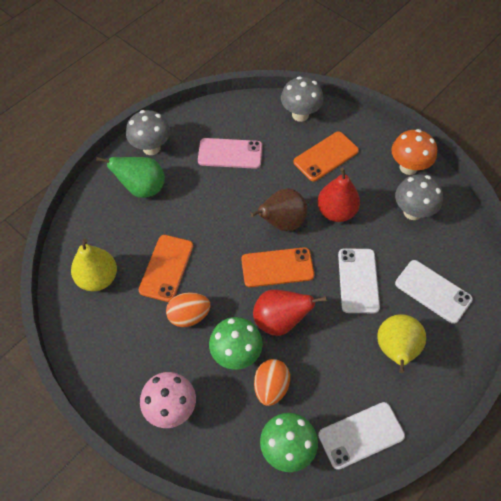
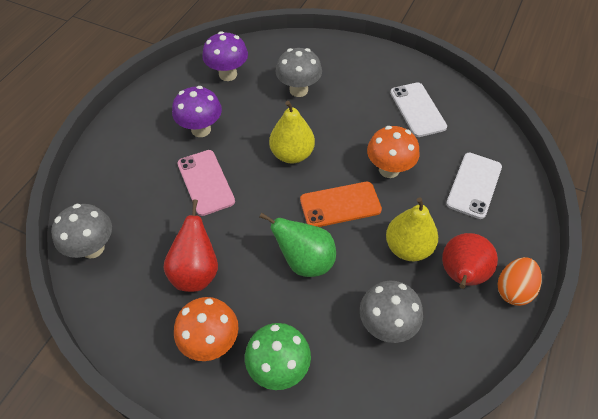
brown pear: 1 -> 0
green mushroom: 2 -> 1
orange egg: 2 -> 1
orange mushroom: 1 -> 2
orange phone: 3 -> 1
pink mushroom: 1 -> 0
purple mushroom: 0 -> 2
white phone: 3 -> 2

